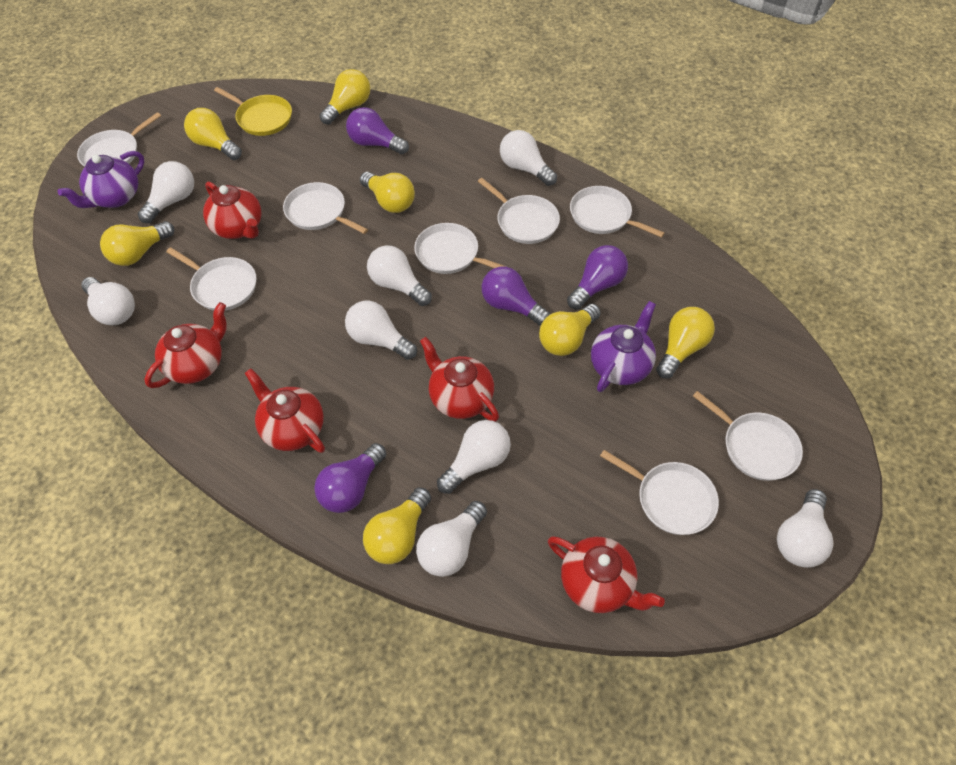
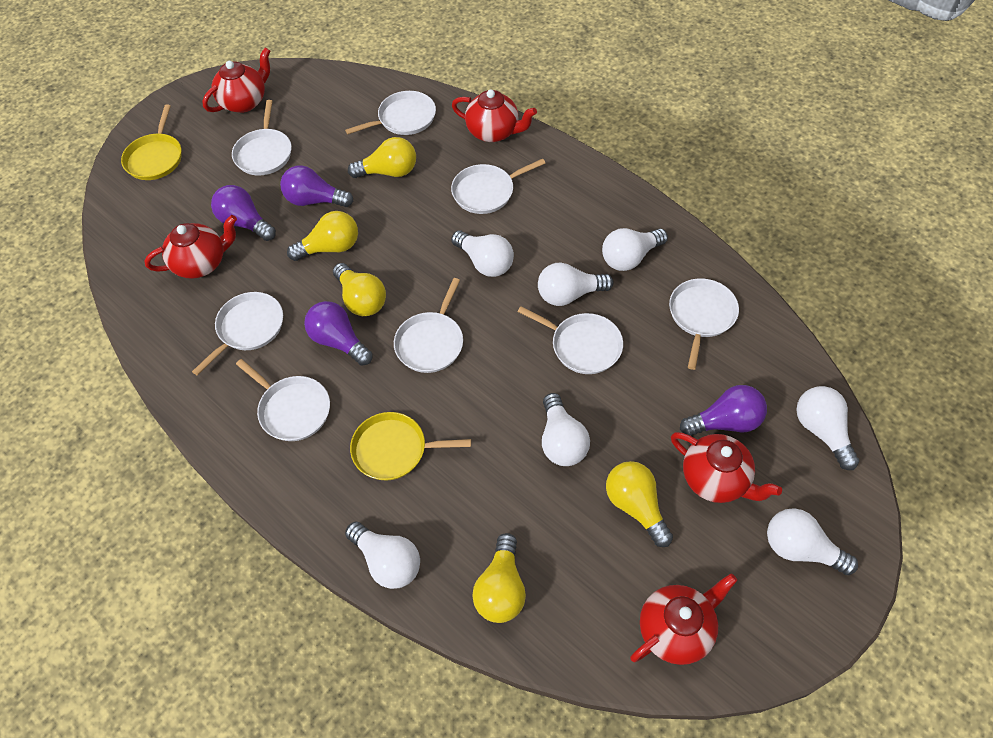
purple teapot: 2 -> 0
white light bulb: 8 -> 7
yellow light bulb: 7 -> 5
yellow pan: 1 -> 2

